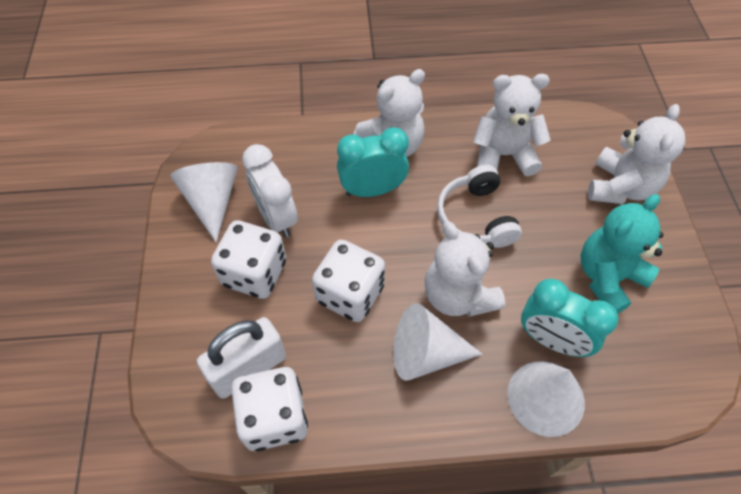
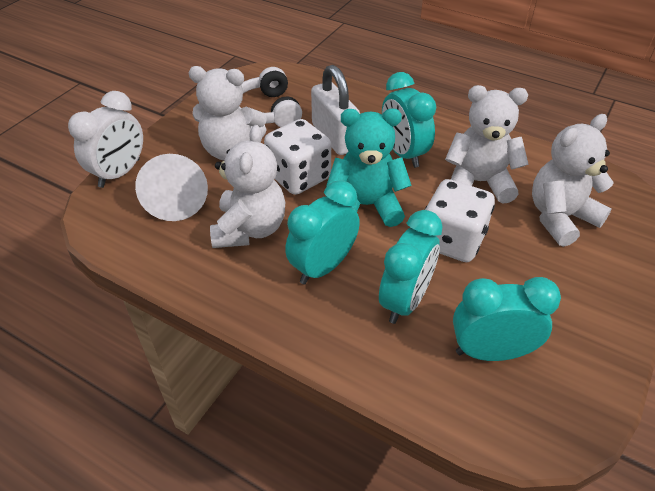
turquoise clock: 2 -> 4
white cone: 3 -> 1
white dice: 3 -> 2

